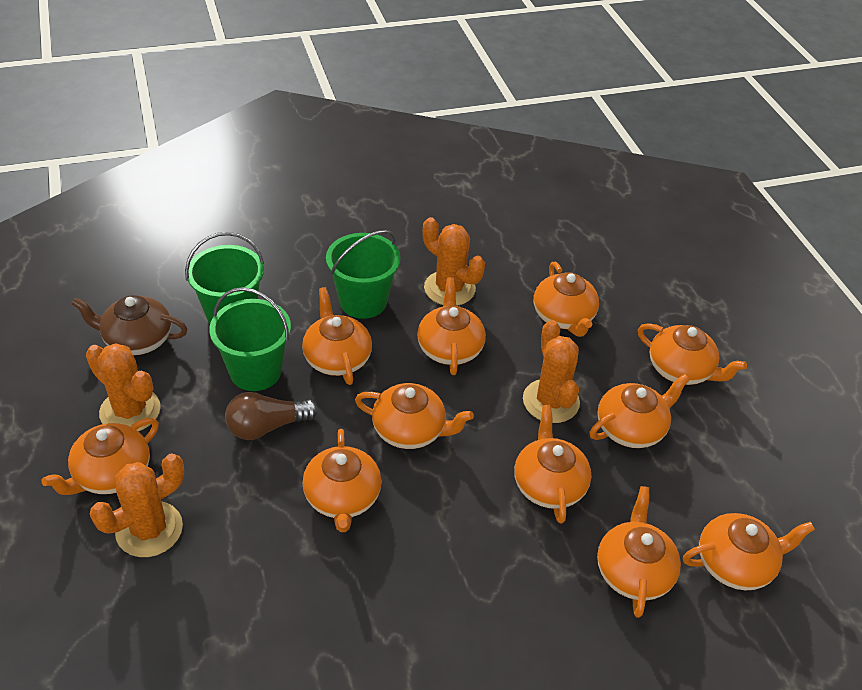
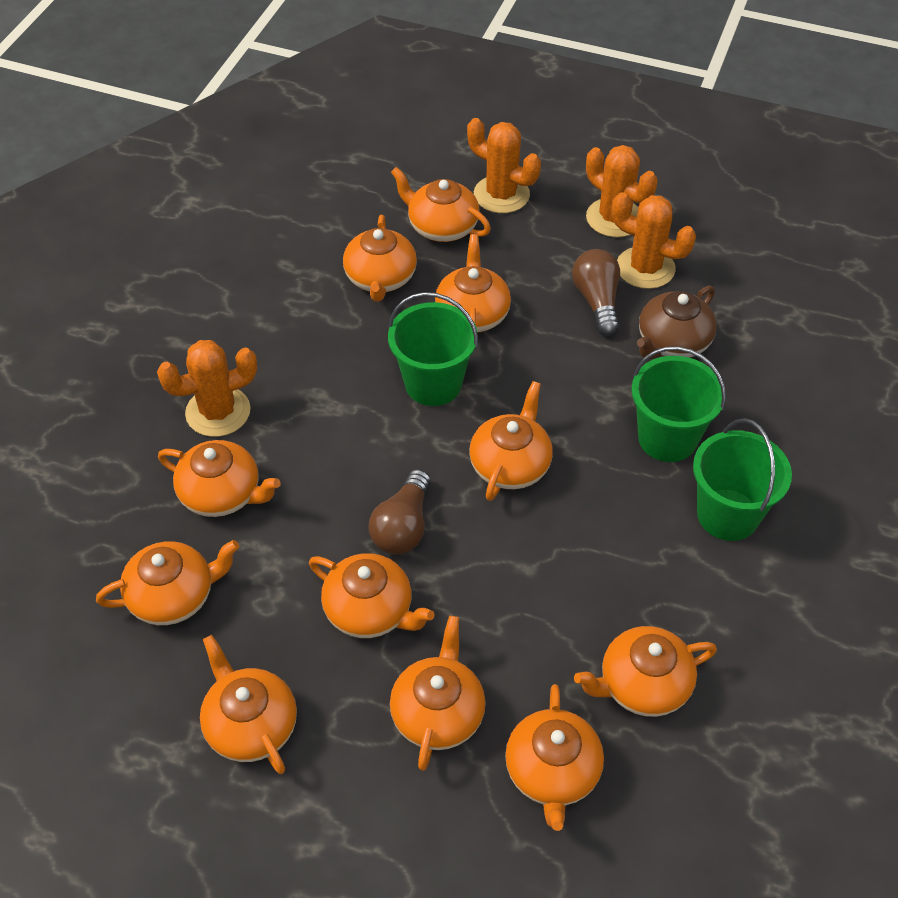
brown light bulb: 1 -> 2

